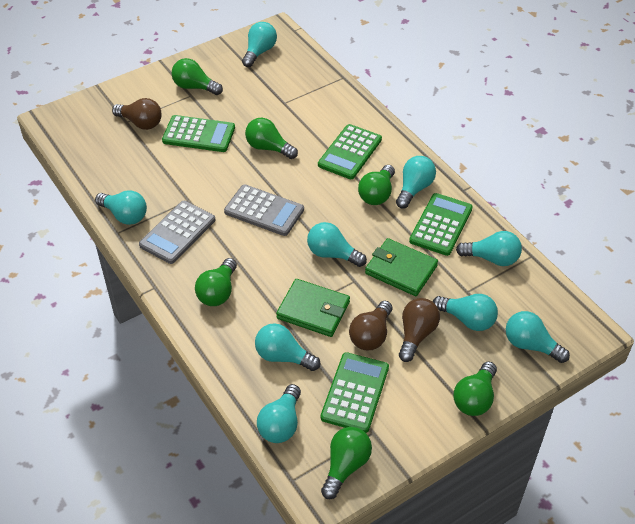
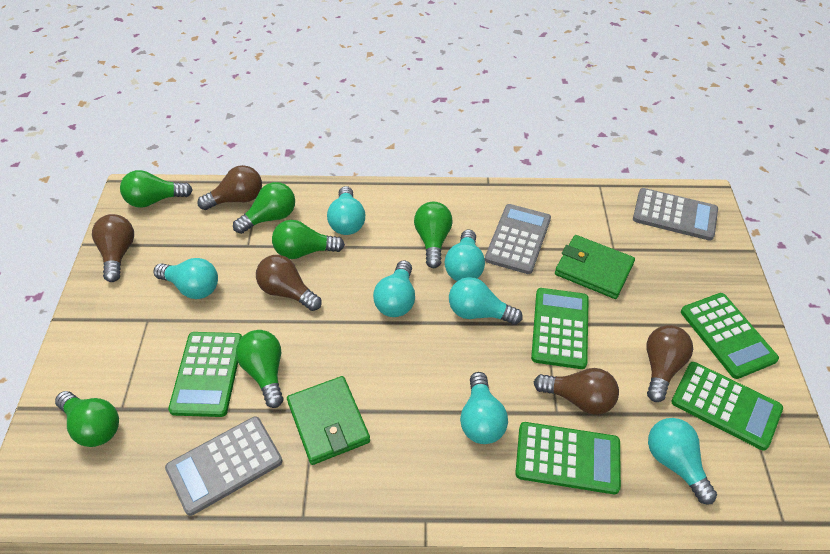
brown light bulb: 3 -> 5
green calculator: 4 -> 5
grey calculator: 2 -> 3
turquoise light bulb: 9 -> 7

